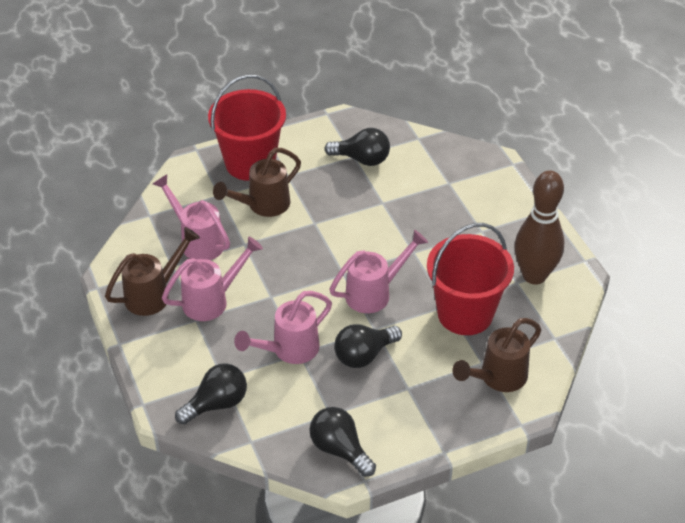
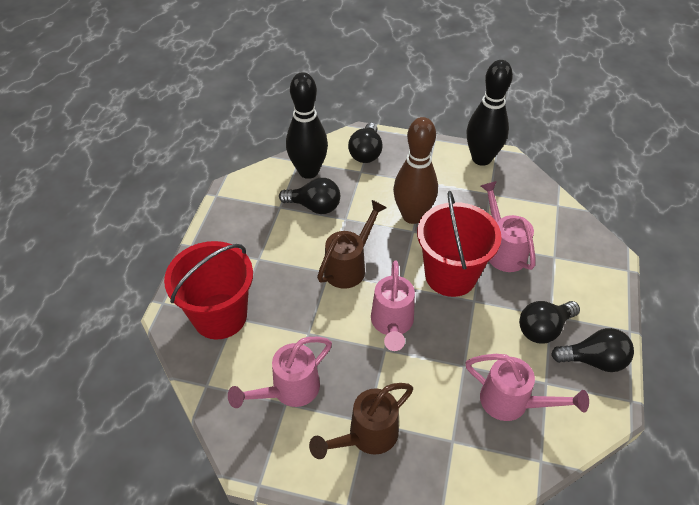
black bowling pin: 0 -> 2
brown watering can: 3 -> 2

